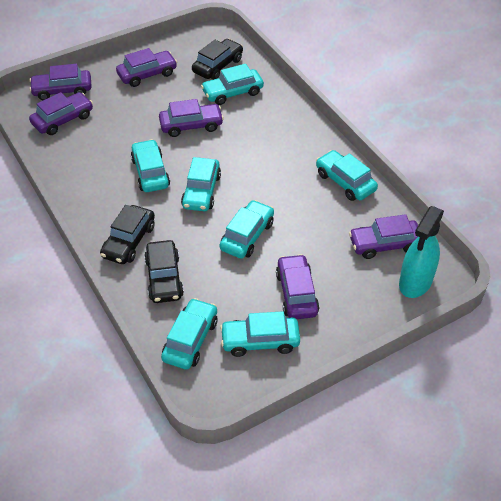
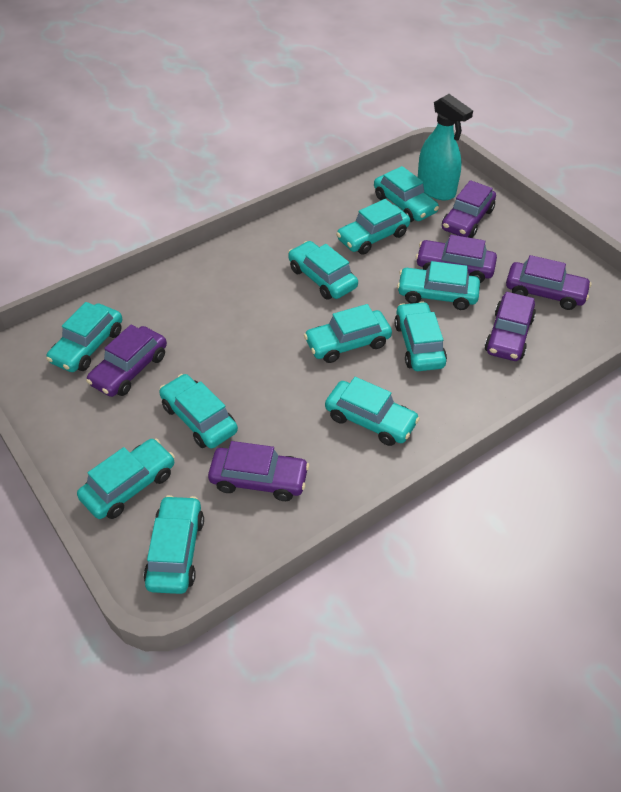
black car: 3 -> 0
turquoise car: 7 -> 11

